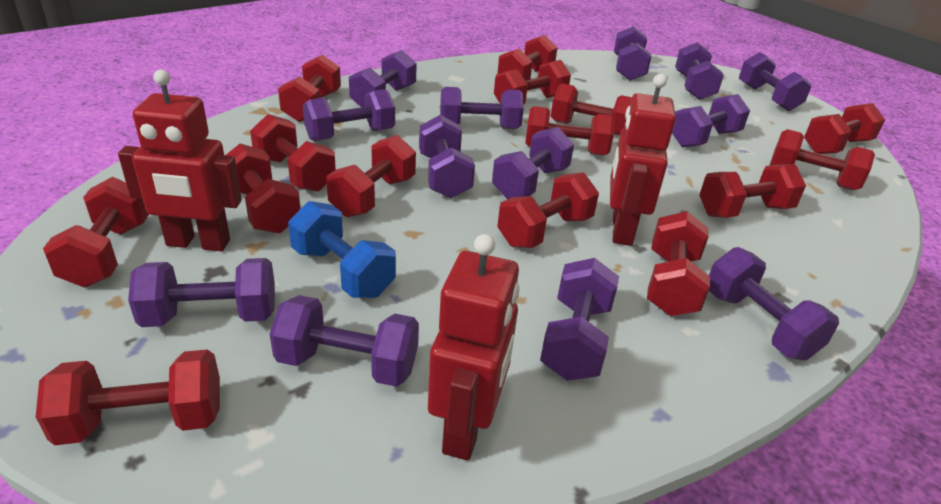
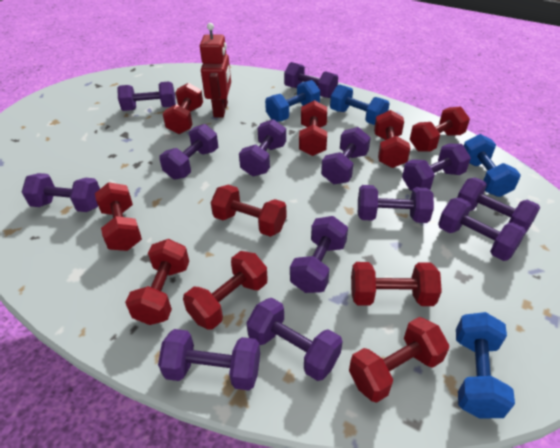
blue dumbbell: 1 -> 4
red dumbbell: 15 -> 10
red robot: 3 -> 1

